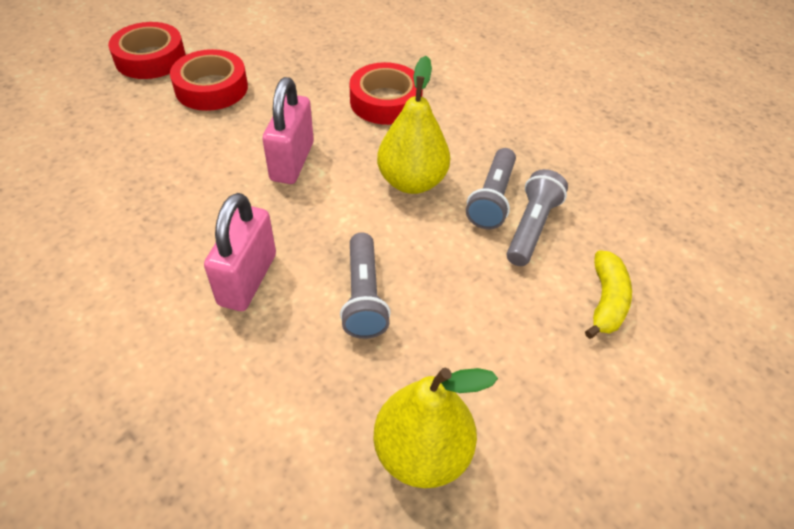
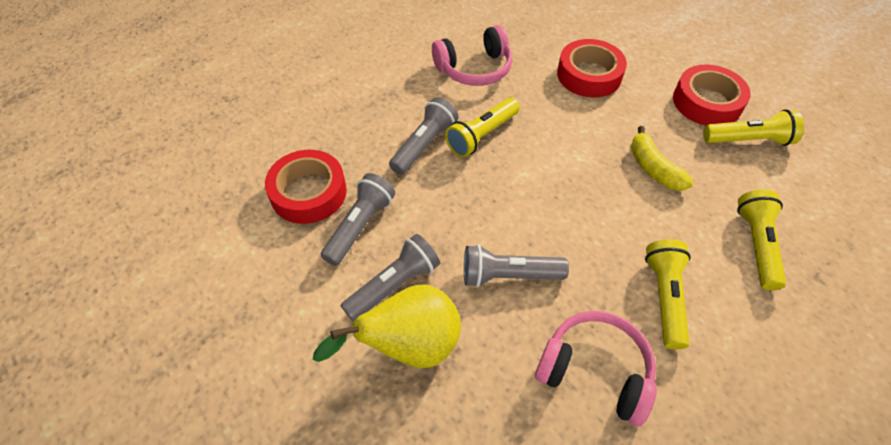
grey flashlight: 3 -> 4
pink headphones: 0 -> 2
pink padlock: 2 -> 0
yellow flashlight: 0 -> 4
yellow pear: 2 -> 1

